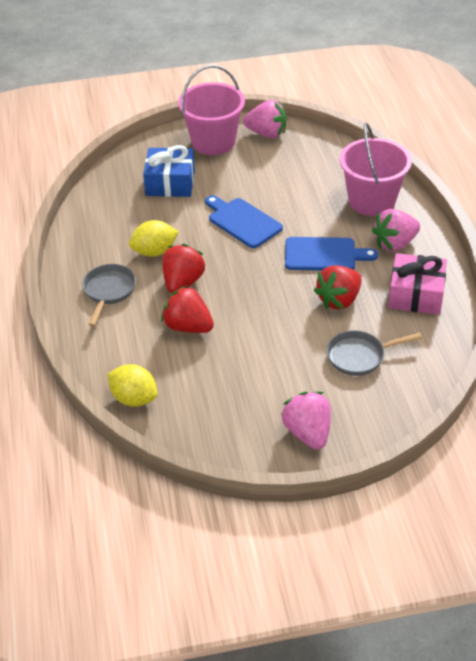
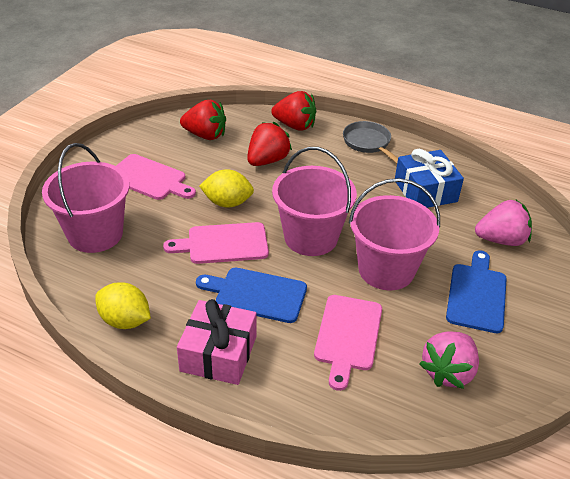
grey pan: 2 -> 1
pink bucket: 2 -> 3
pink cutting board: 0 -> 3
pink strawberry: 3 -> 2

